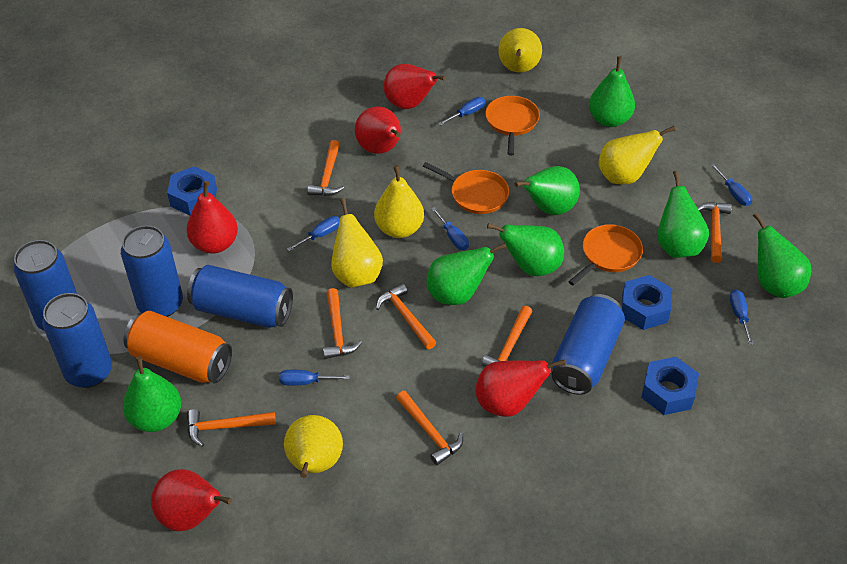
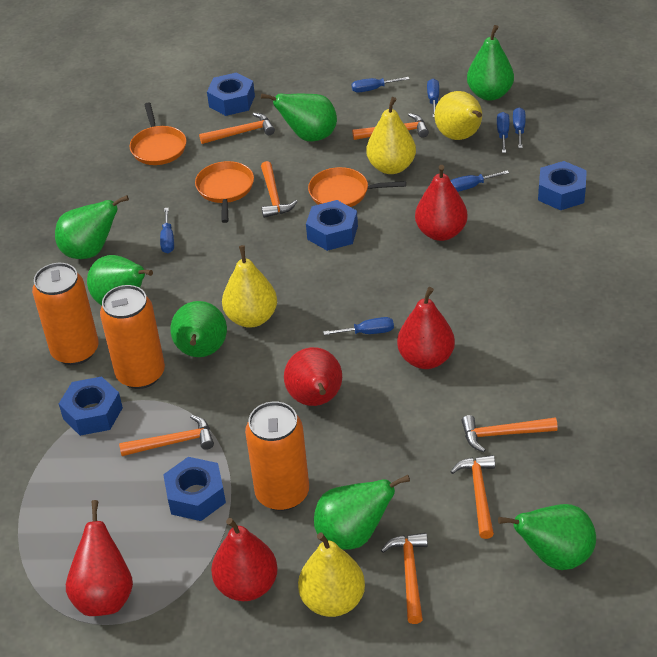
blue can: 5 -> 0
blue nut: 3 -> 5
blue screwdriver: 6 -> 7
orange can: 1 -> 3
yellow pear: 5 -> 4

